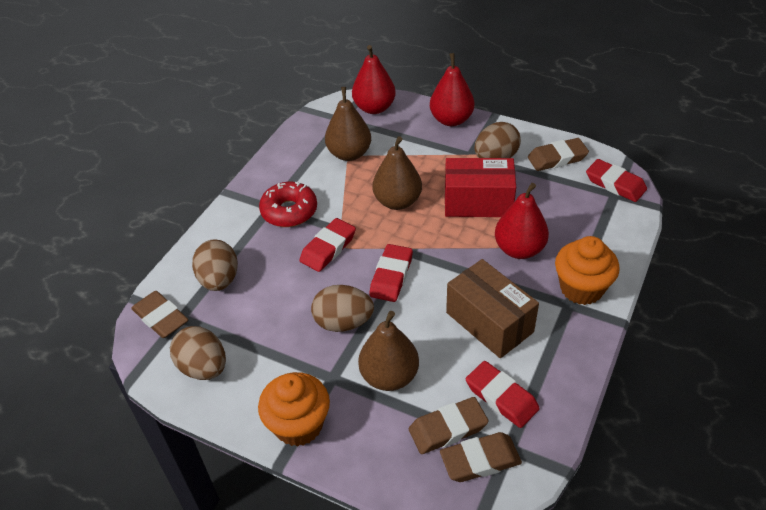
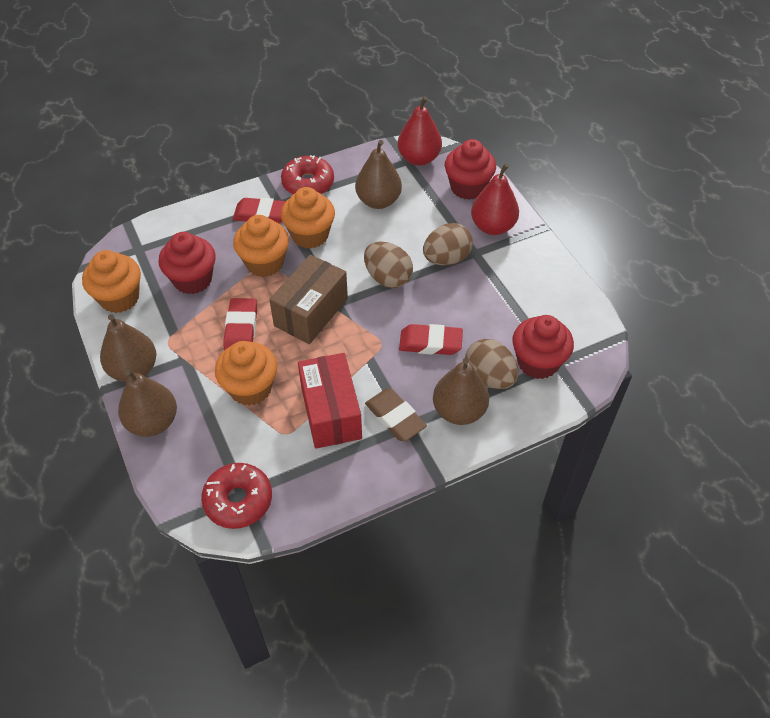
brown egg: 4 -> 3
brown eraser: 4 -> 1
brown pear: 3 -> 4
orange cupcake: 2 -> 4
red cupcake: 0 -> 3
red donut: 1 -> 2
red eraser: 4 -> 3
red pear: 3 -> 2

